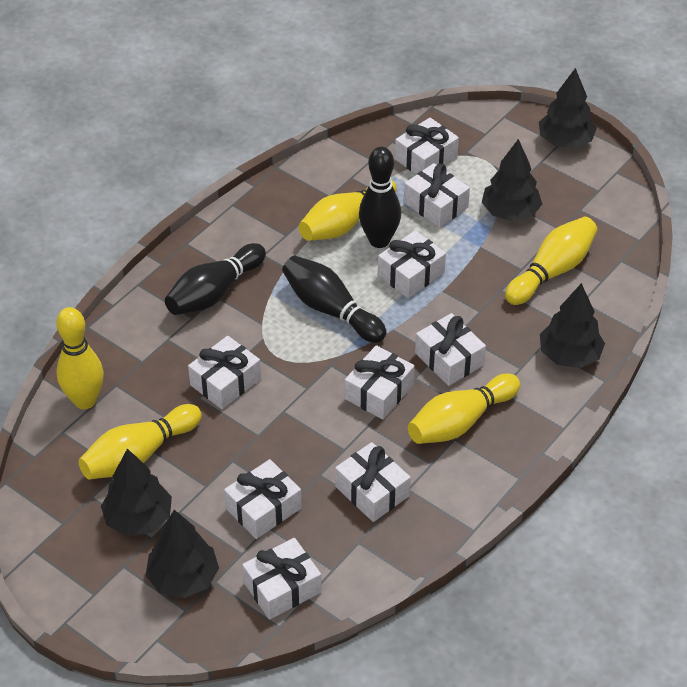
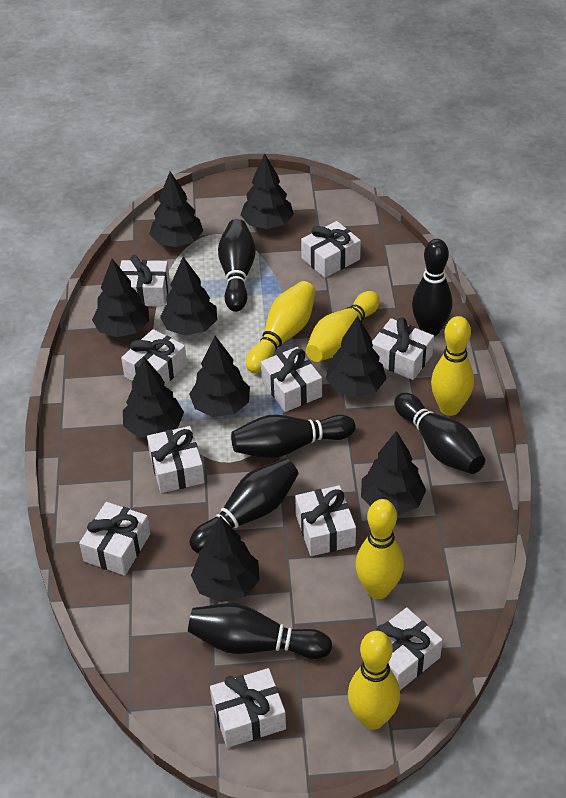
black bowling pin: 3 -> 6
black tree: 5 -> 9
white gift: 9 -> 10

